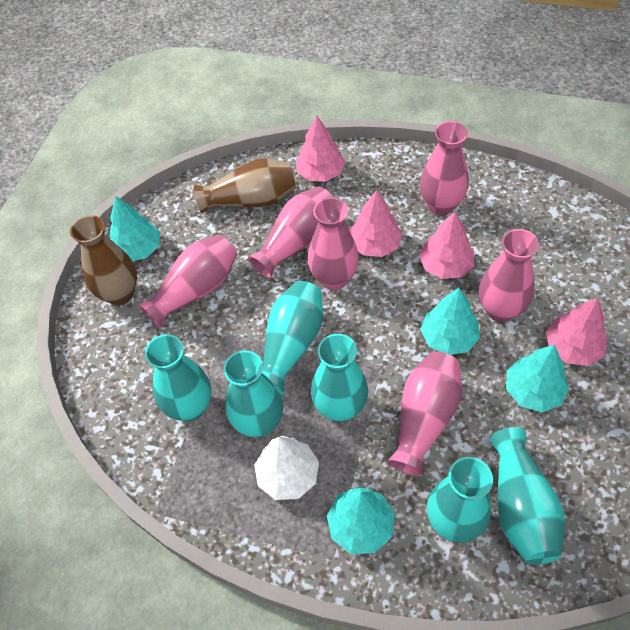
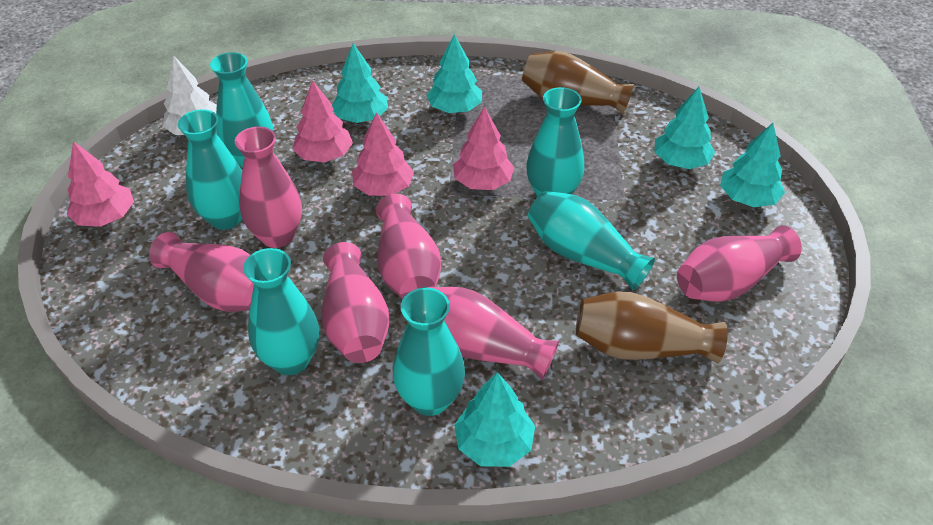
turquoise tree: 4 -> 5

